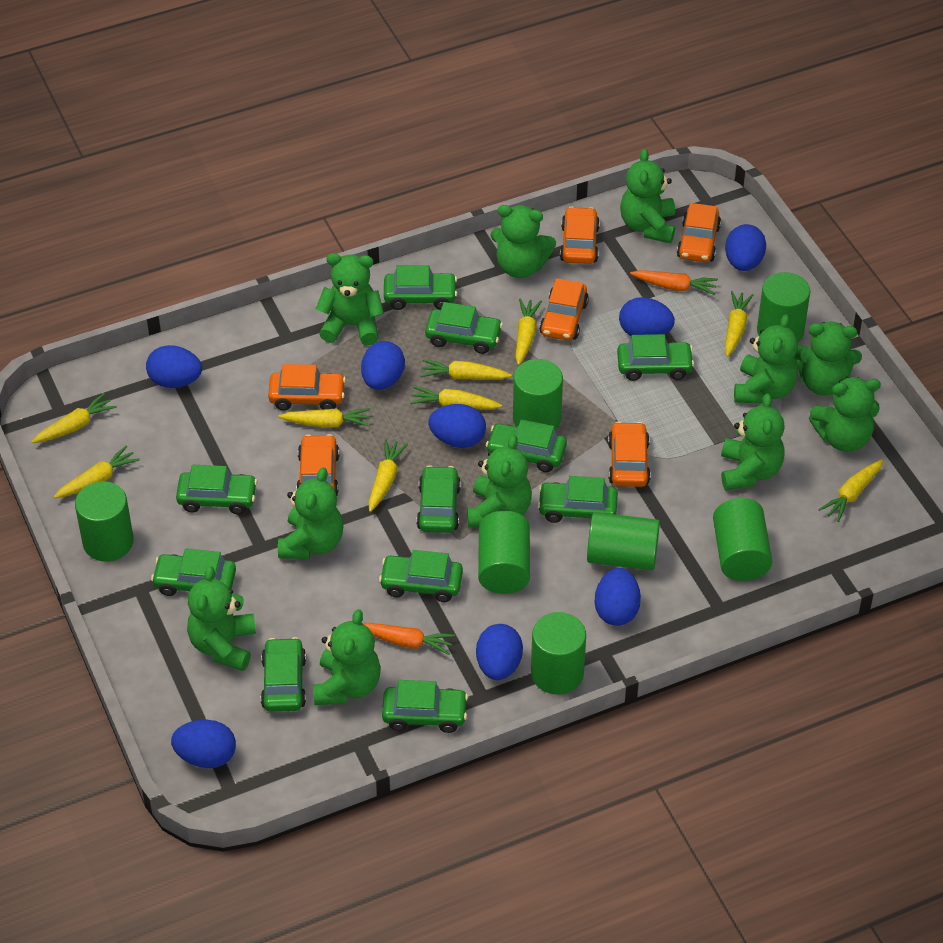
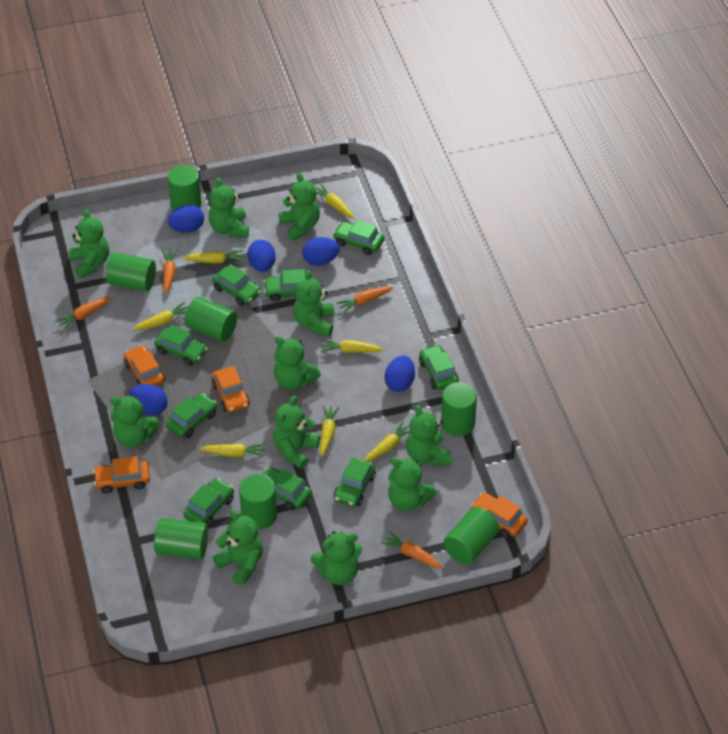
blue egg: 8 -> 5
green car: 11 -> 9
orange car: 6 -> 4
orange carrot: 2 -> 4
yellow carrot: 9 -> 7

